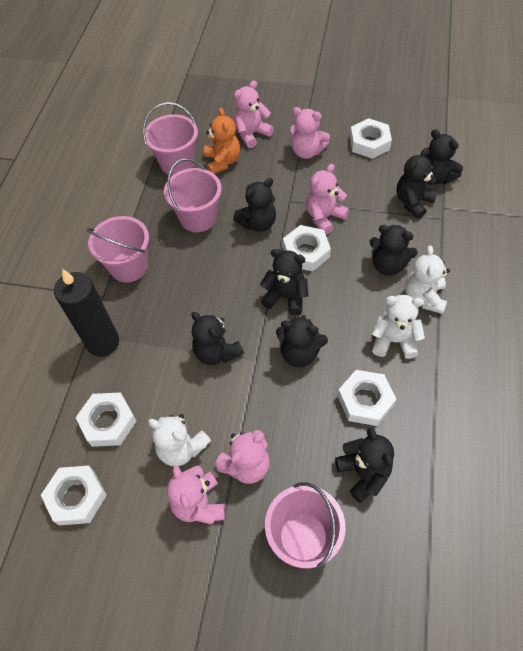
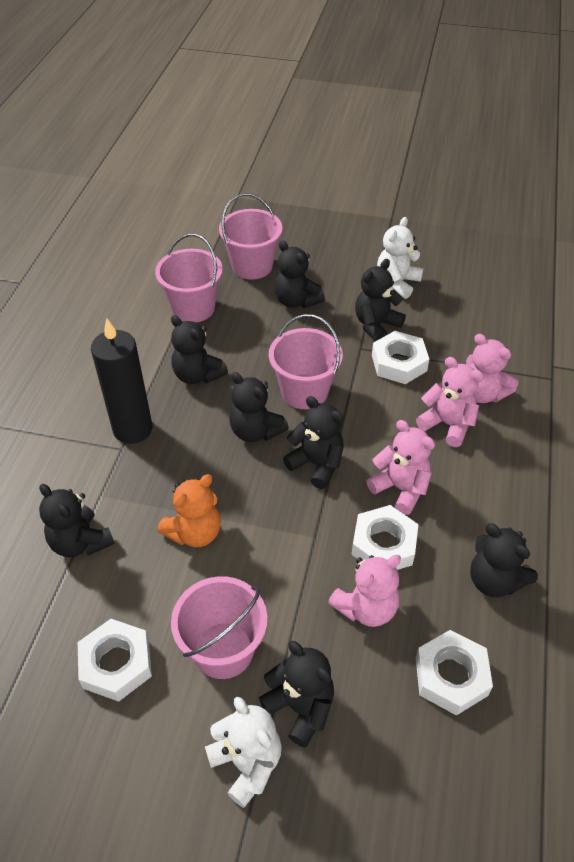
pink teddy bear: 5 -> 4
white nut: 5 -> 4
white teddy bear: 3 -> 2

